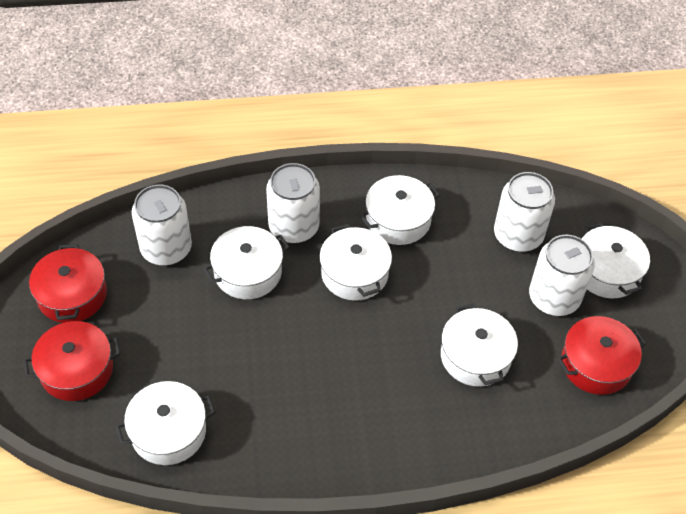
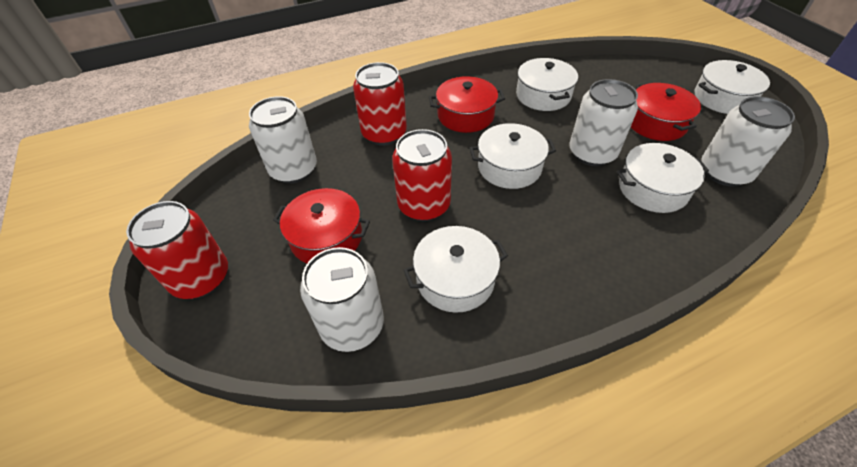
red can: 0 -> 3
white pot: 6 -> 5

